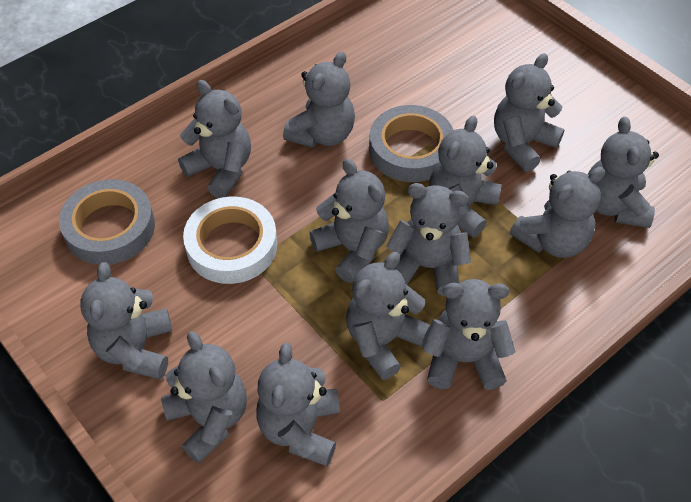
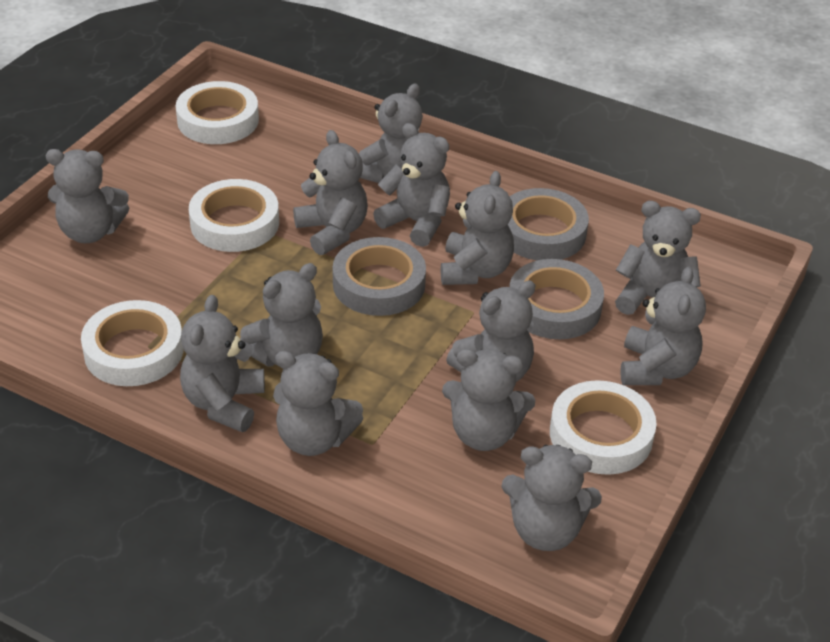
grey tape: 2 -> 3
white tape: 1 -> 4

